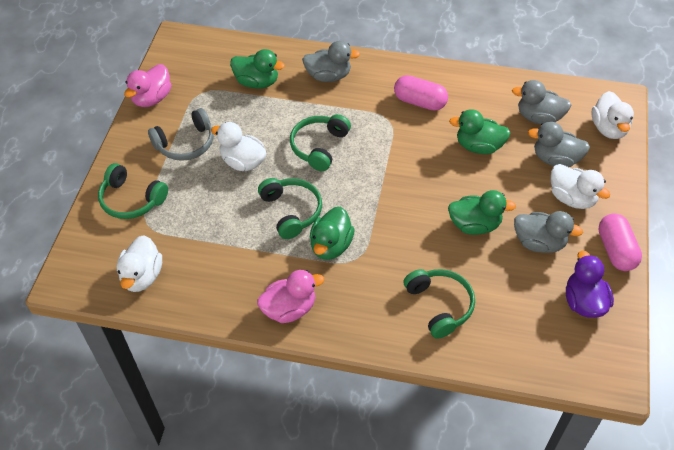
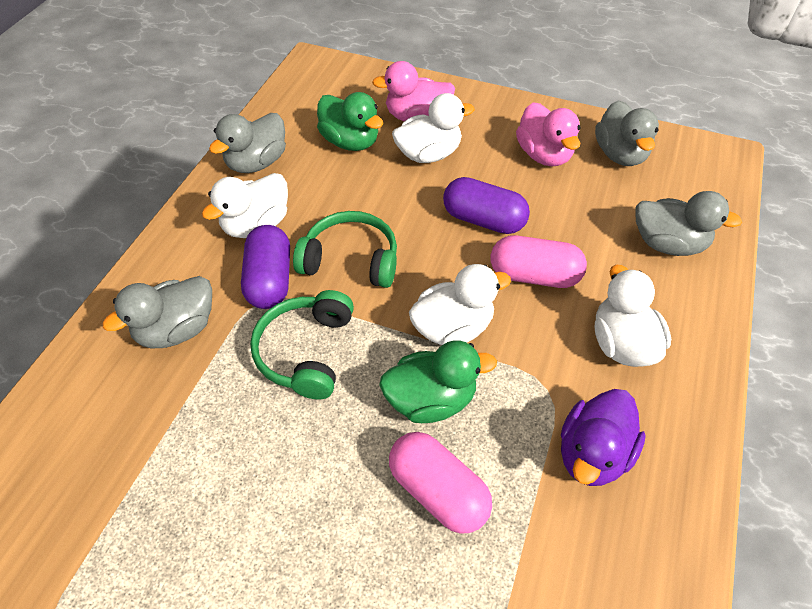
green duck: 4 -> 2
green headphones: 4 -> 2
grey headphones: 1 -> 0
purple capsule: 0 -> 2

